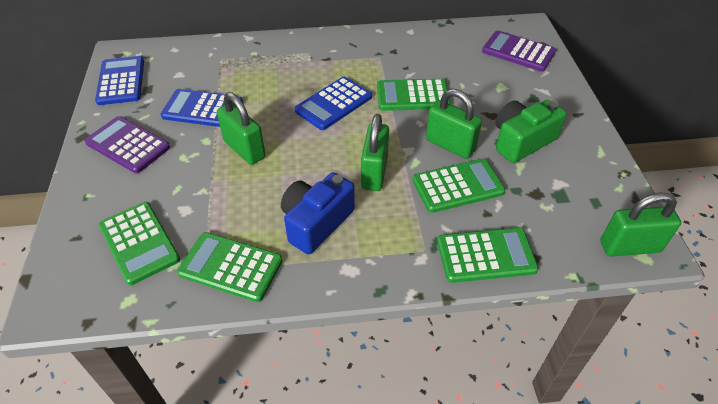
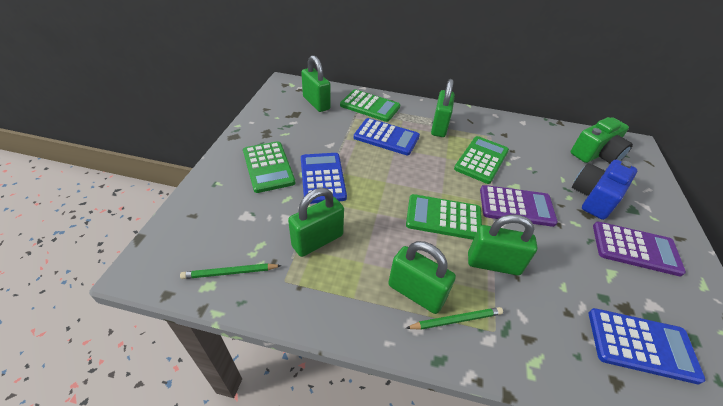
green calculator: 5 -> 4
green padlock: 4 -> 5
green pencil: 0 -> 2

